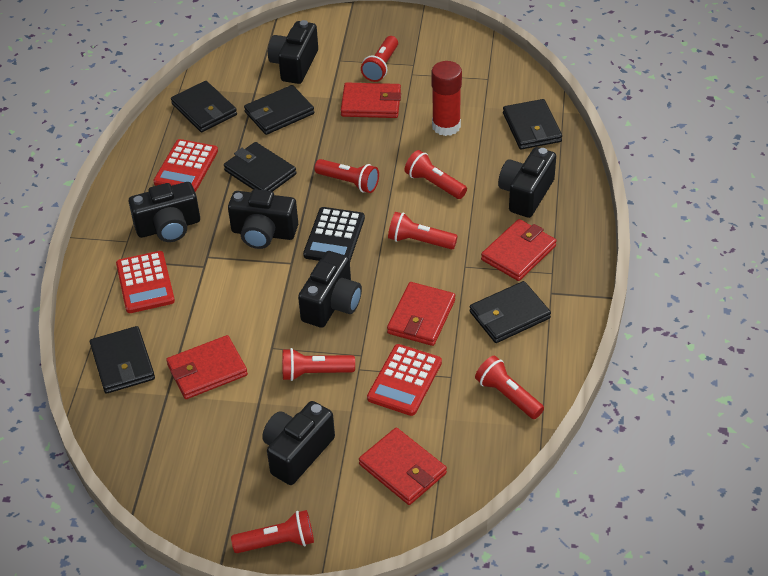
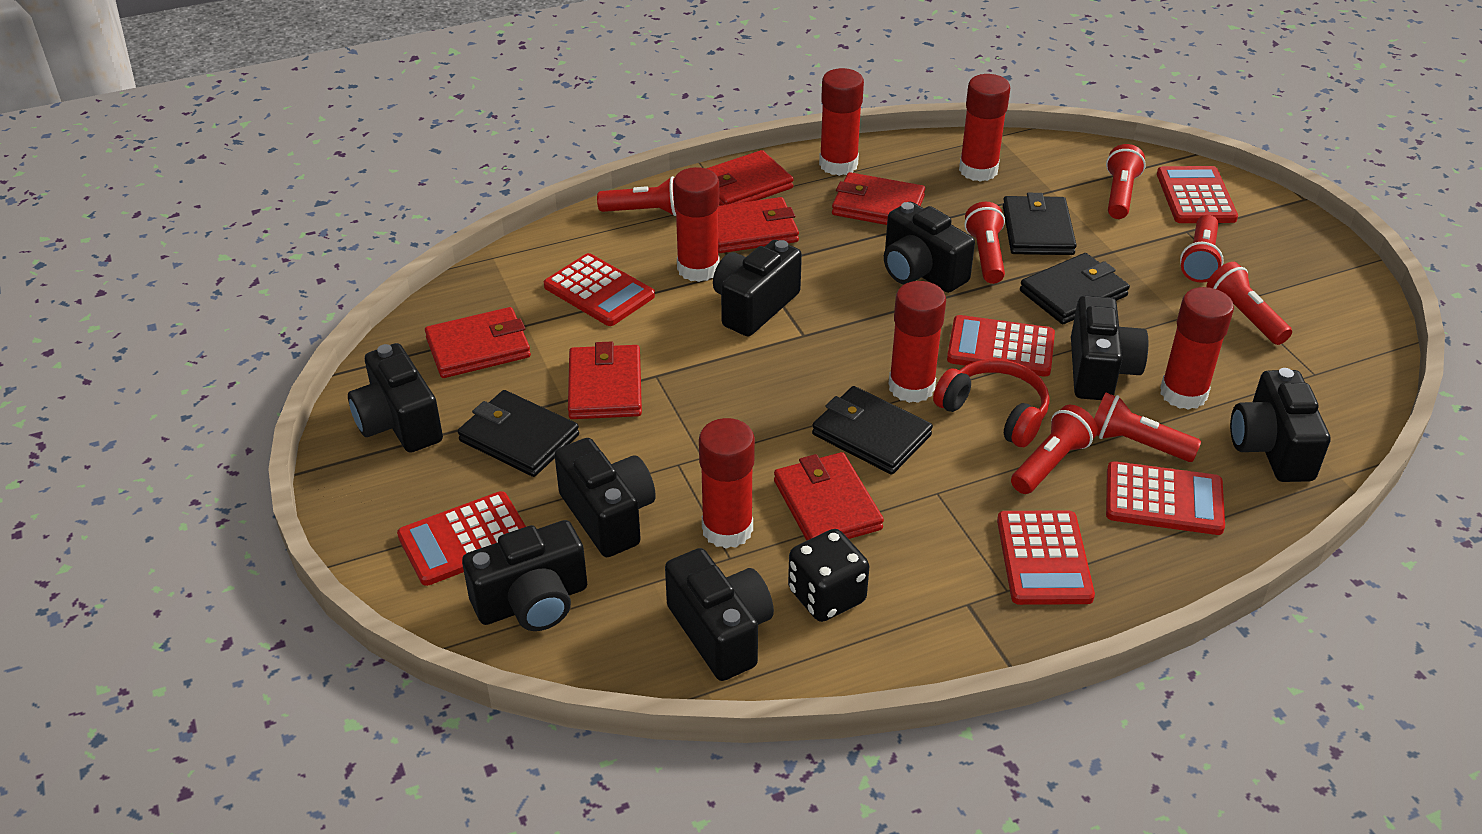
black calculator: 1 -> 0
black camera: 6 -> 8
black dice: 0 -> 1
black wallet: 6 -> 4
red calculator: 3 -> 6
red glue stick: 1 -> 6
red headphones: 0 -> 1
red wallet: 5 -> 6

